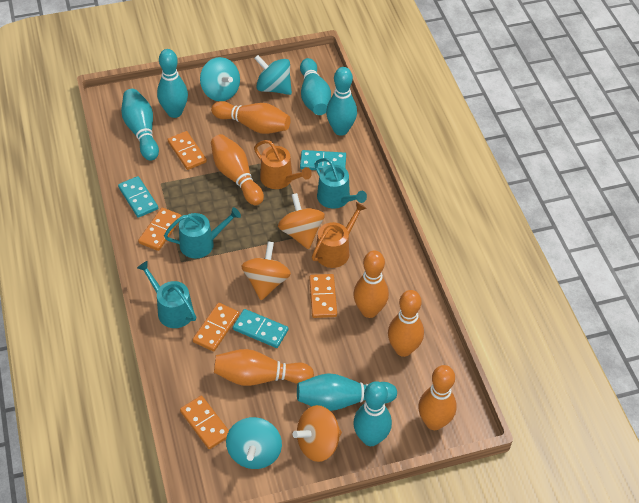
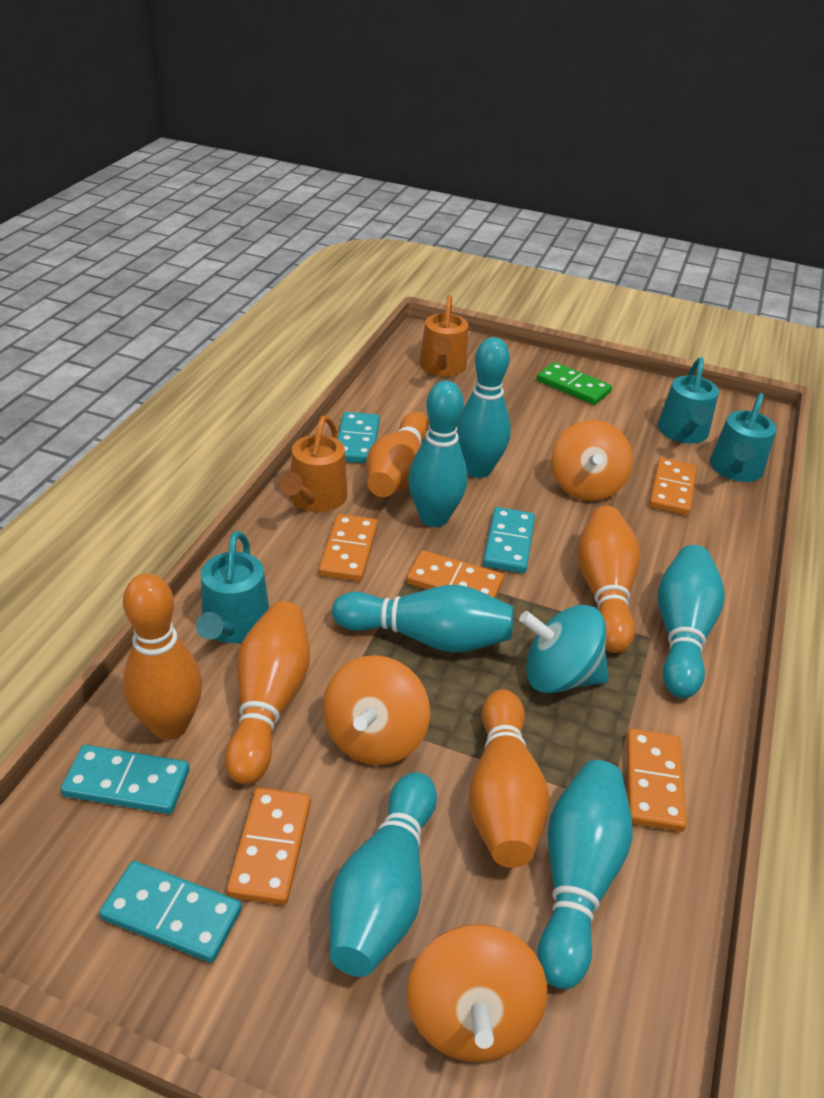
green domino: 0 -> 1
orange bowling pin: 6 -> 5
turquoise domino: 3 -> 4
turquoise spinning top: 3 -> 1

